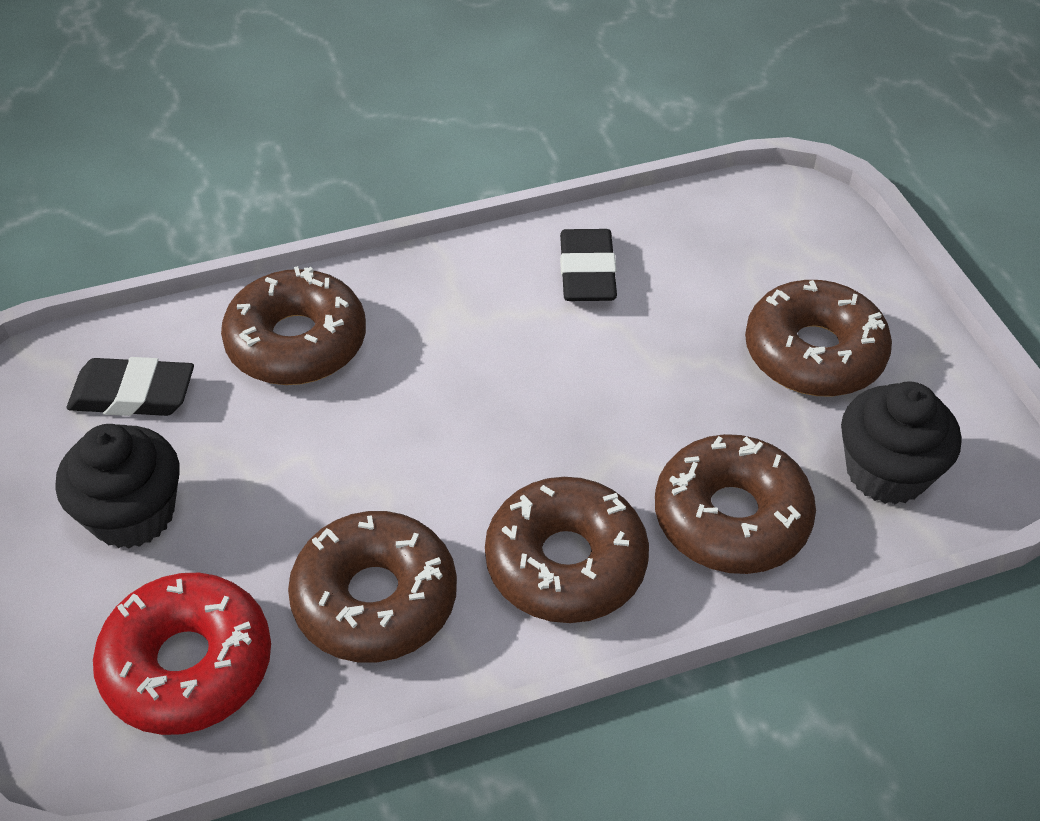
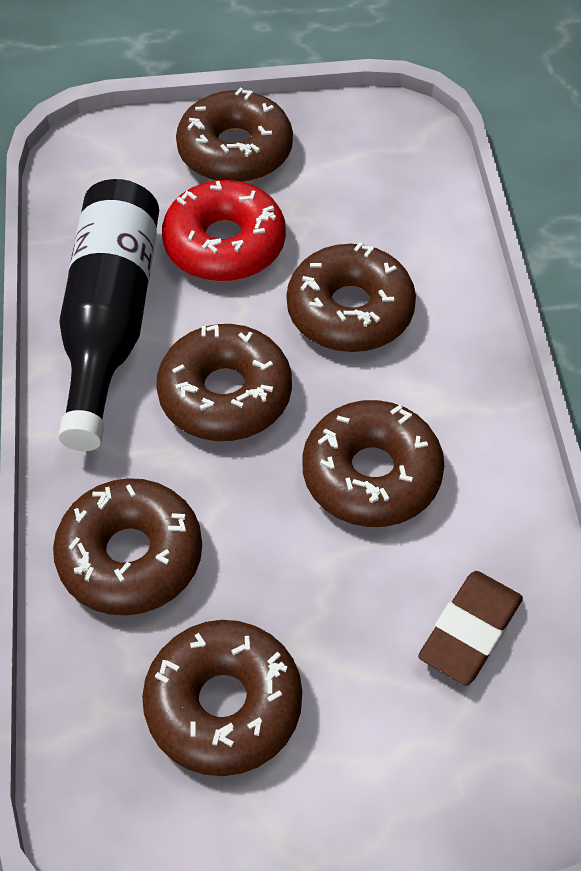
black bottle: 0 -> 1
black cupcake: 2 -> 0
black eraser: 2 -> 0
brown donut: 5 -> 6
brown eraser: 0 -> 1

